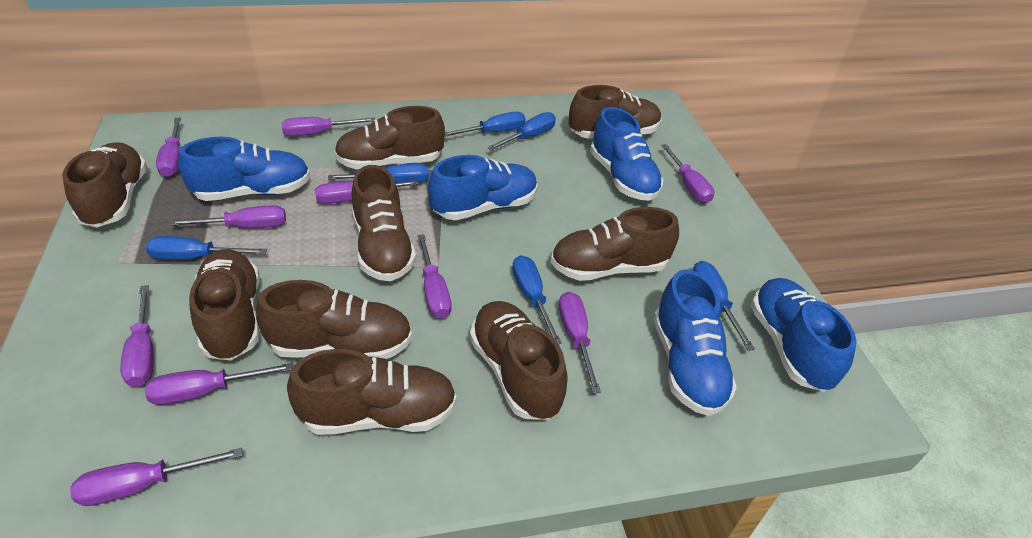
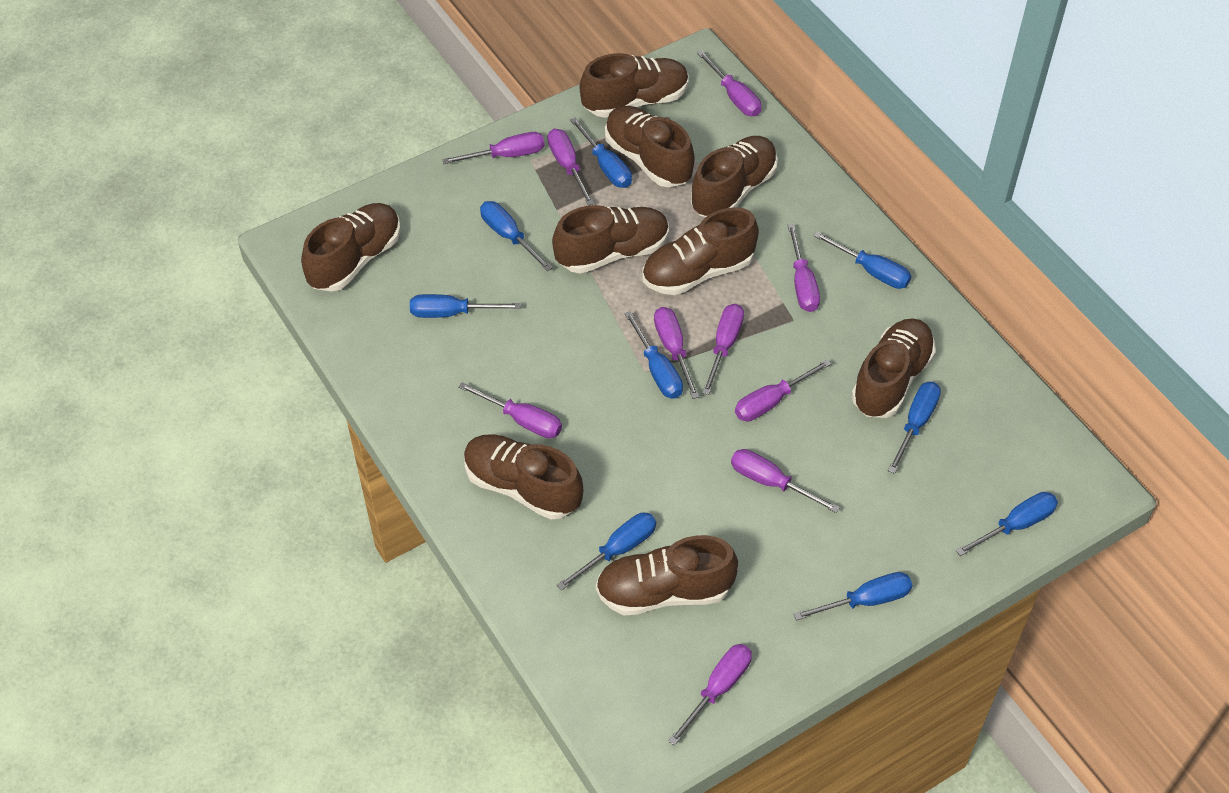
blue screwdriver: 6 -> 9
blue shoe: 5 -> 0

